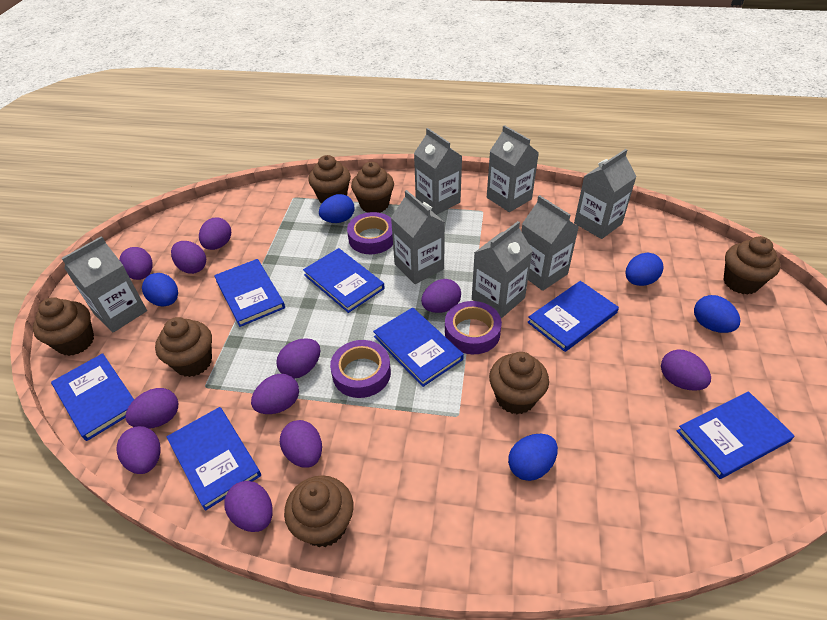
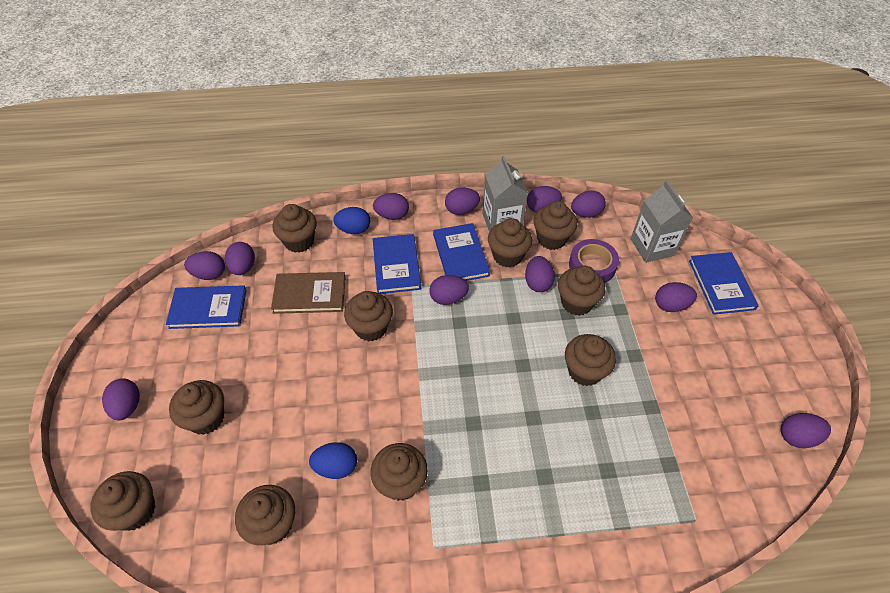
blue book: 7 -> 4
blue egg: 5 -> 2
brown book: 0 -> 1
brown cupcake: 7 -> 10
grey carton: 7 -> 2
purple tape: 3 -> 1

